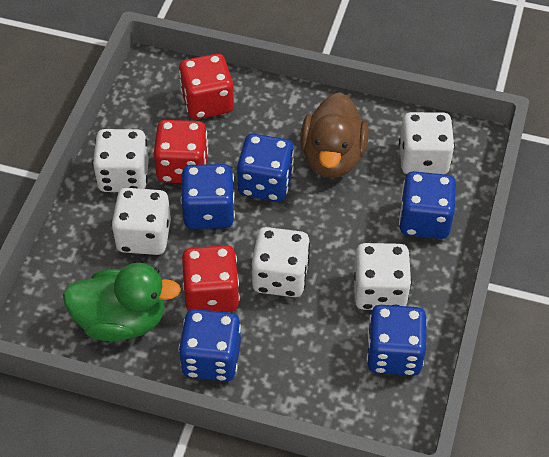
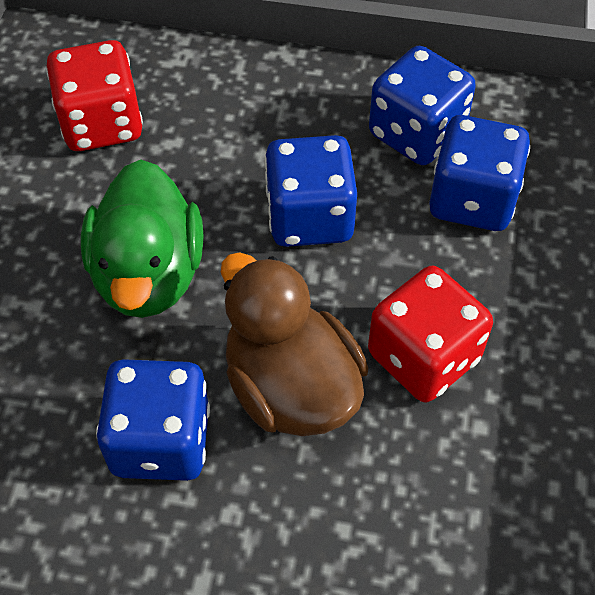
blue dice: 5 -> 4
red dice: 3 -> 2
white dice: 5 -> 0

